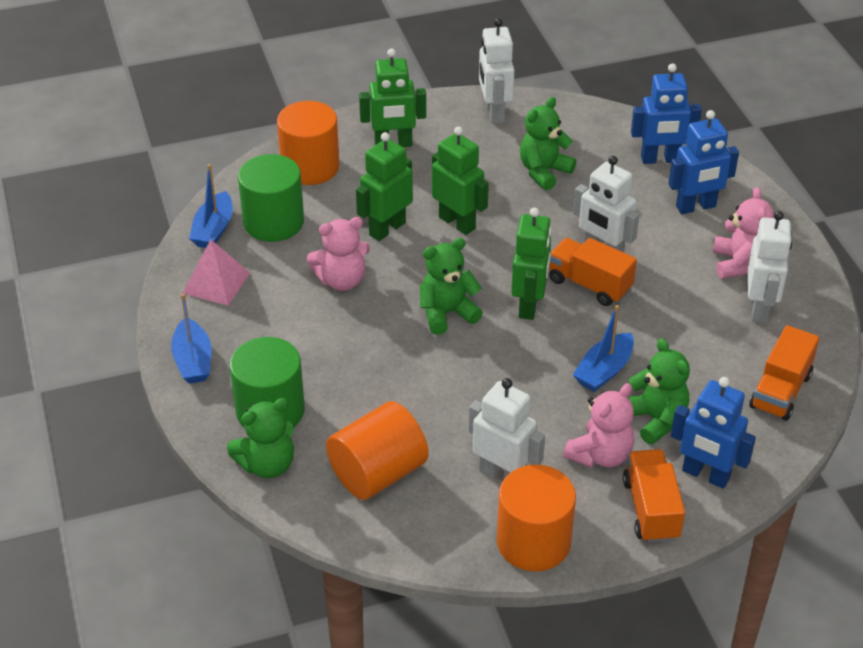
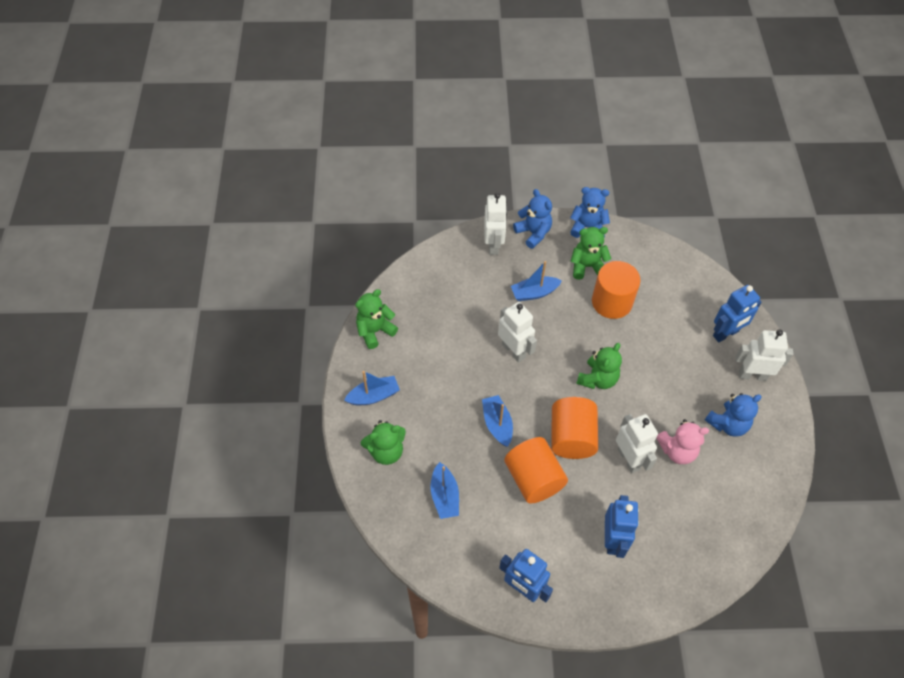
blue boat: 3 -> 4
blue teddy bear: 0 -> 3
green cylinder: 2 -> 0
green robot: 4 -> 0
orange truck: 3 -> 0
pink pyramid: 1 -> 0
pink teddy bear: 3 -> 1

